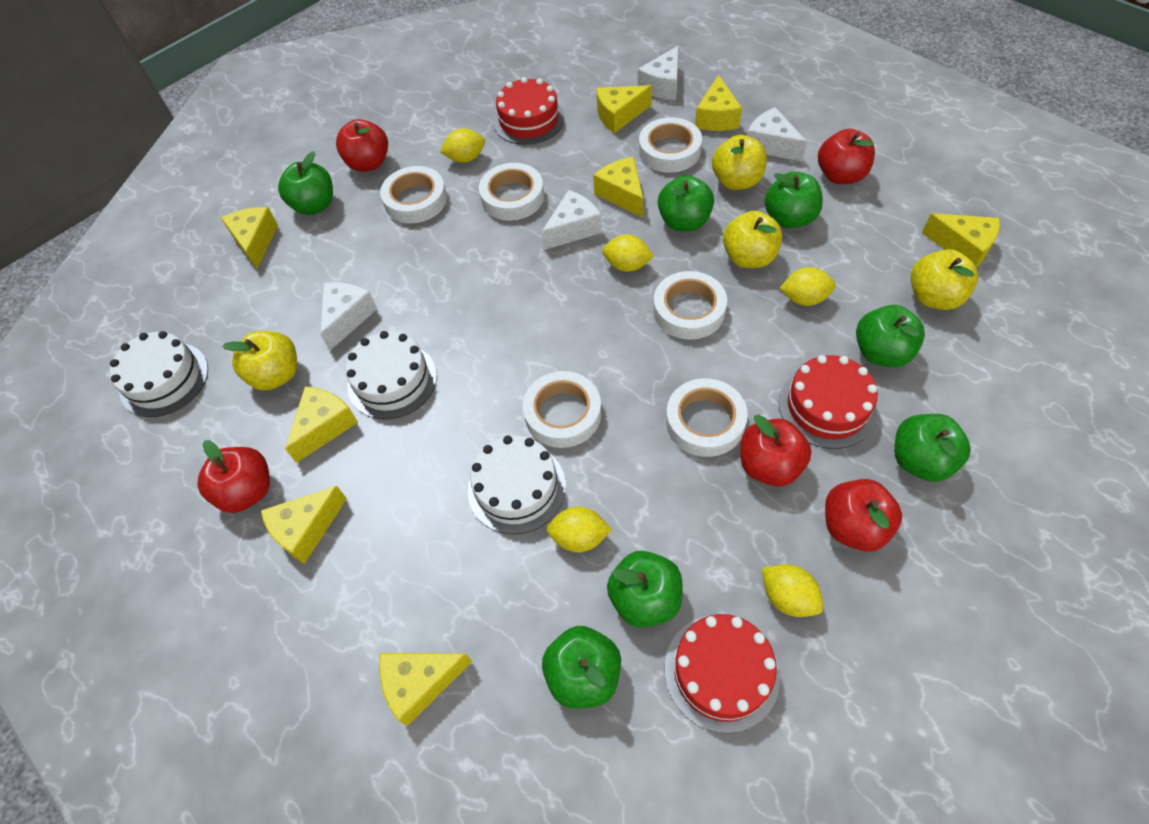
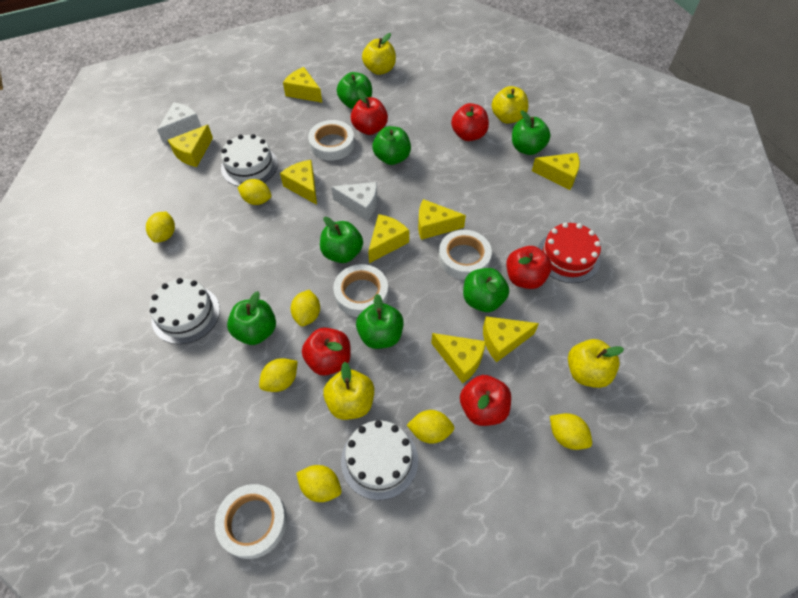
red cake: 3 -> 1
white cheese: 4 -> 2
white tape: 6 -> 4
yellow lemon: 5 -> 7

